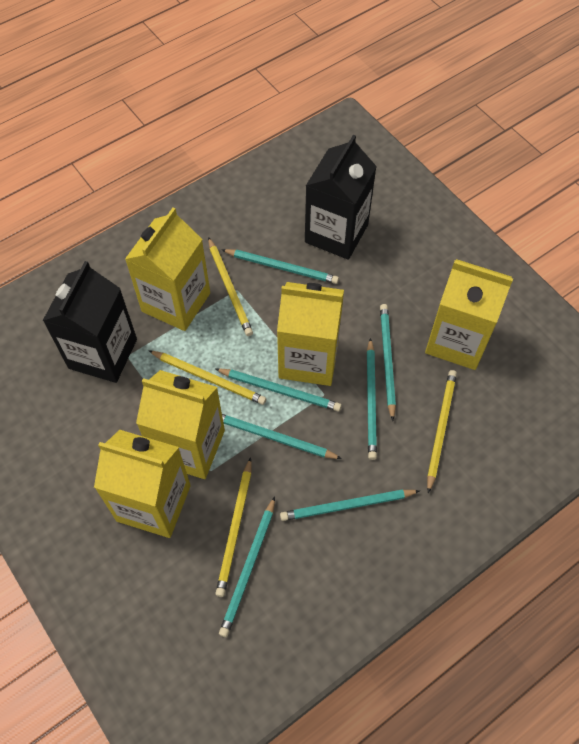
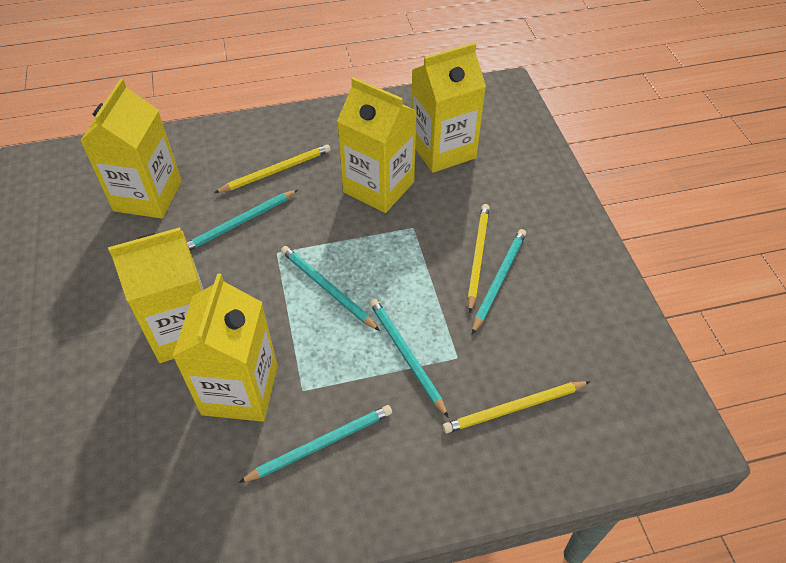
black carton: 2 -> 0
turquoise pencil: 7 -> 5
yellow pencil: 4 -> 3

